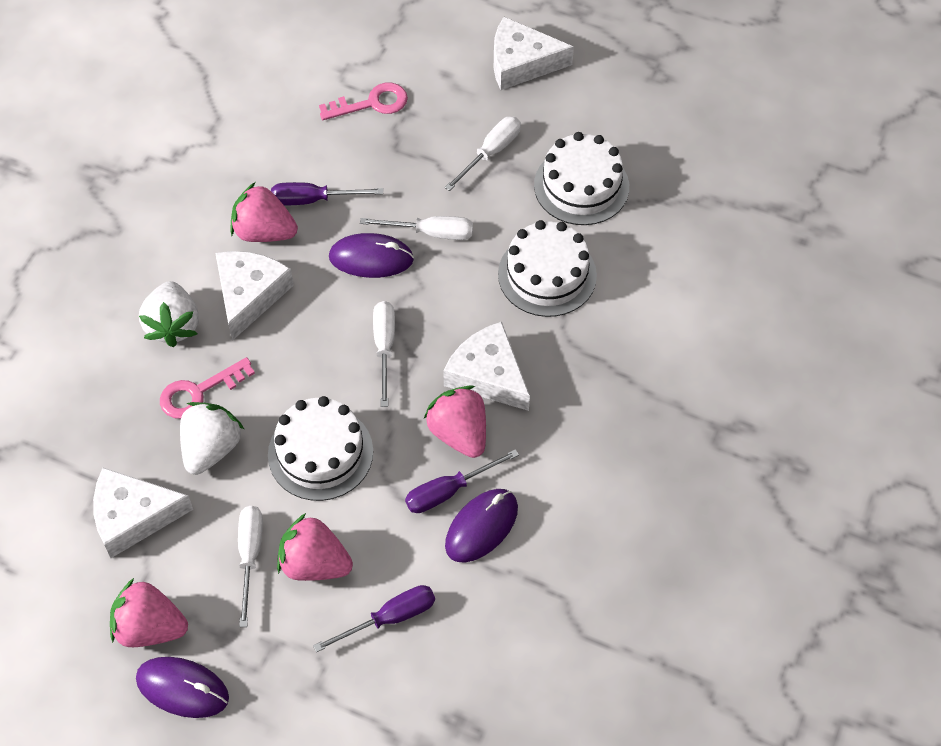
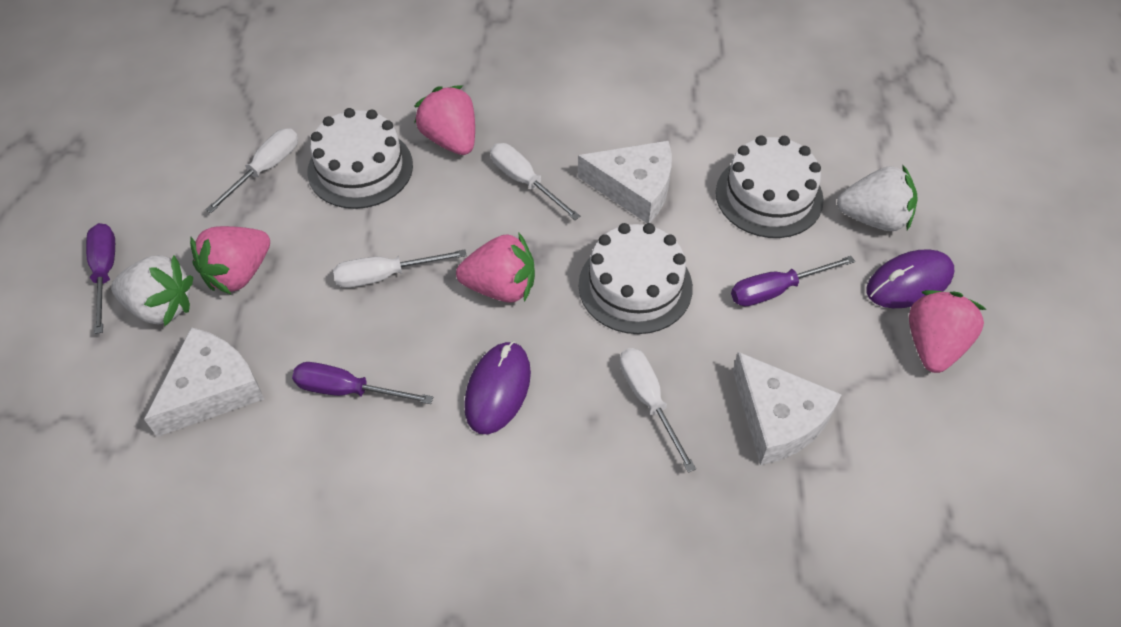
pink key: 2 -> 0
purple mouse: 3 -> 2
white cheese: 4 -> 3

